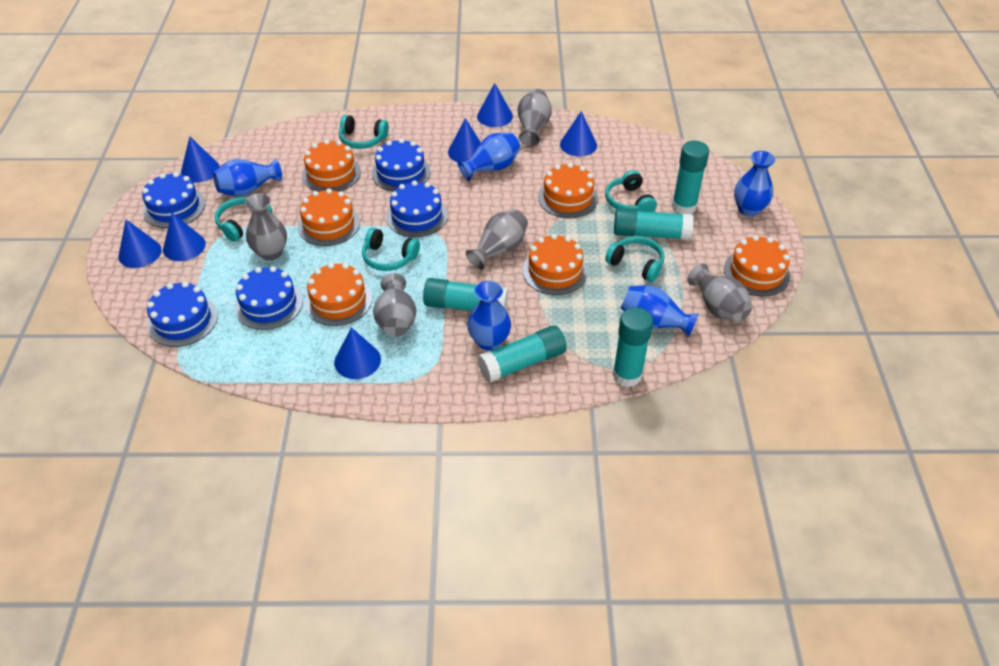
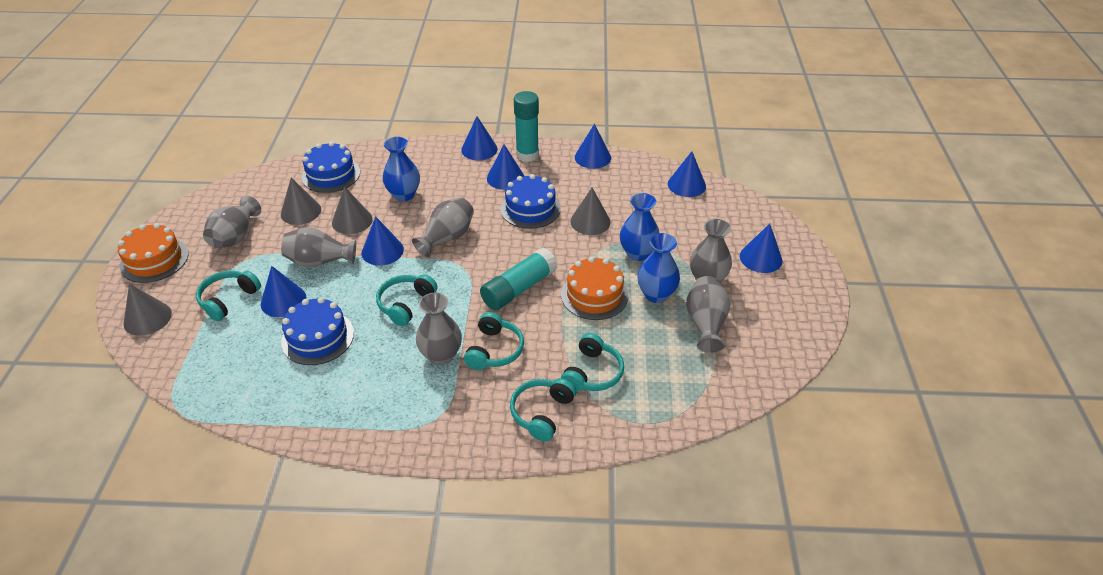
blue cake: 5 -> 3
blue vase: 5 -> 3
grey cone: 0 -> 4
grey vase: 5 -> 6
orange cake: 6 -> 2
turquoise glue stick: 5 -> 2

